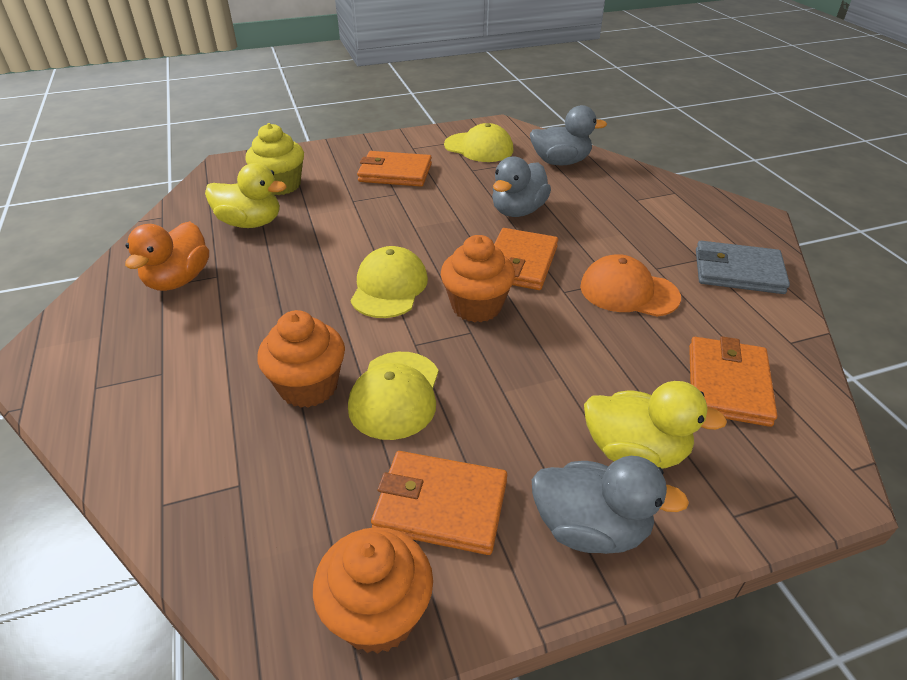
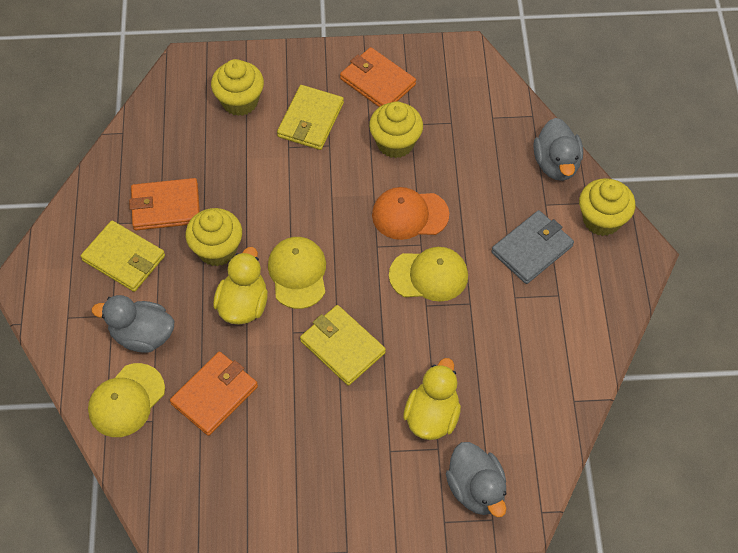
orange cupcake: 3 -> 0
orange duck: 1 -> 0
orange wallet: 4 -> 3
yellow cupcake: 1 -> 4
yellow wallet: 0 -> 3

